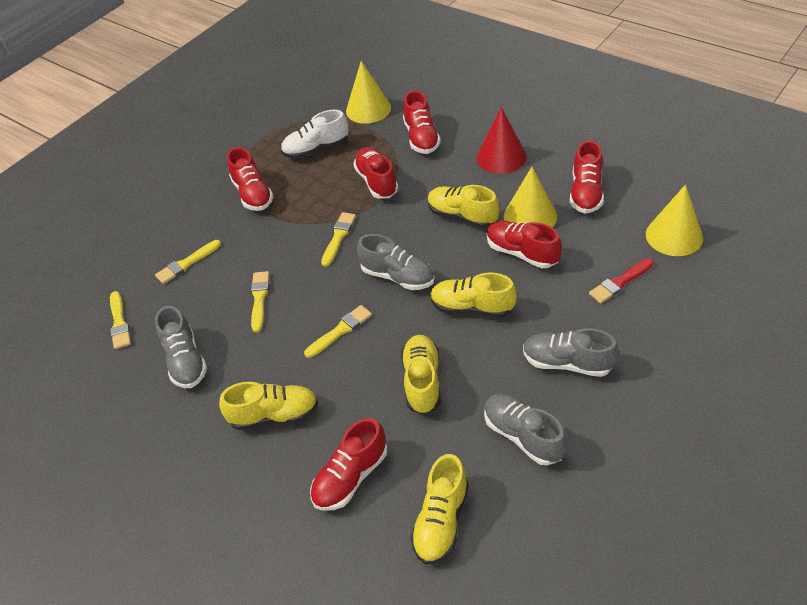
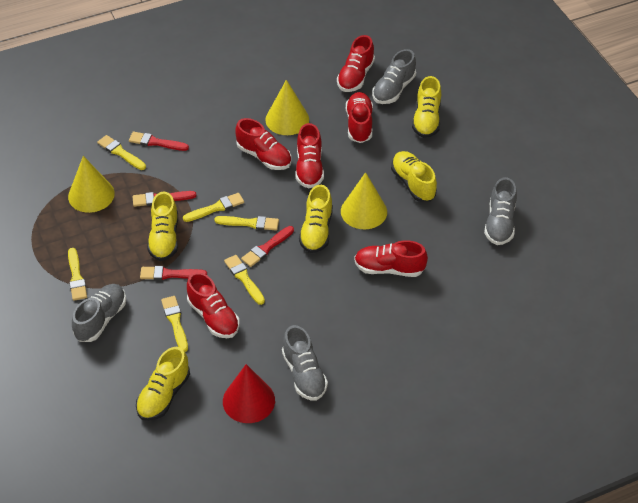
red brush: 1 -> 4
white shoe: 1 -> 0
yellow brush: 5 -> 6

